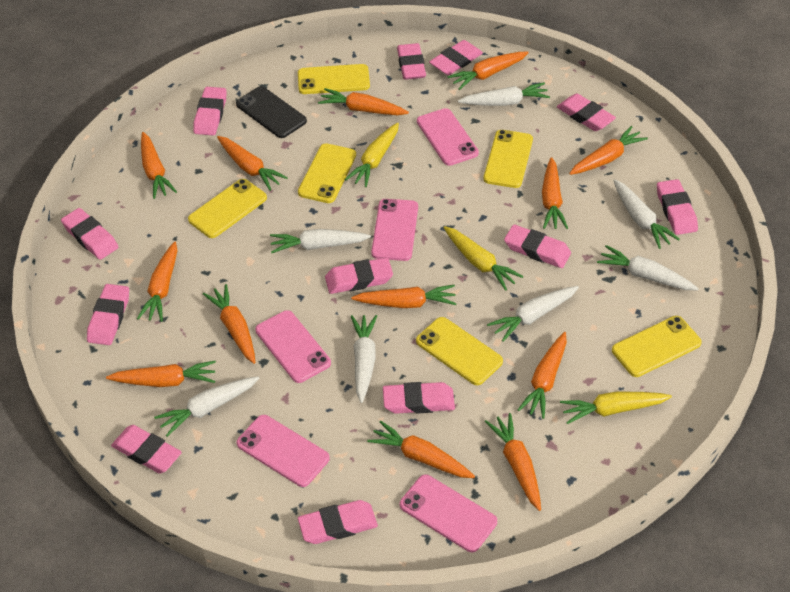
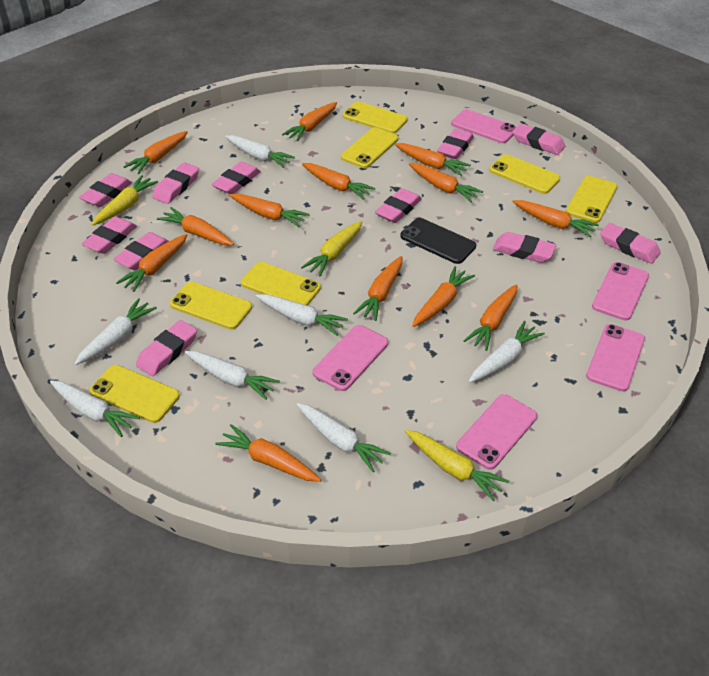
pink eraser: 12 -> 11
yellow phone: 6 -> 7

